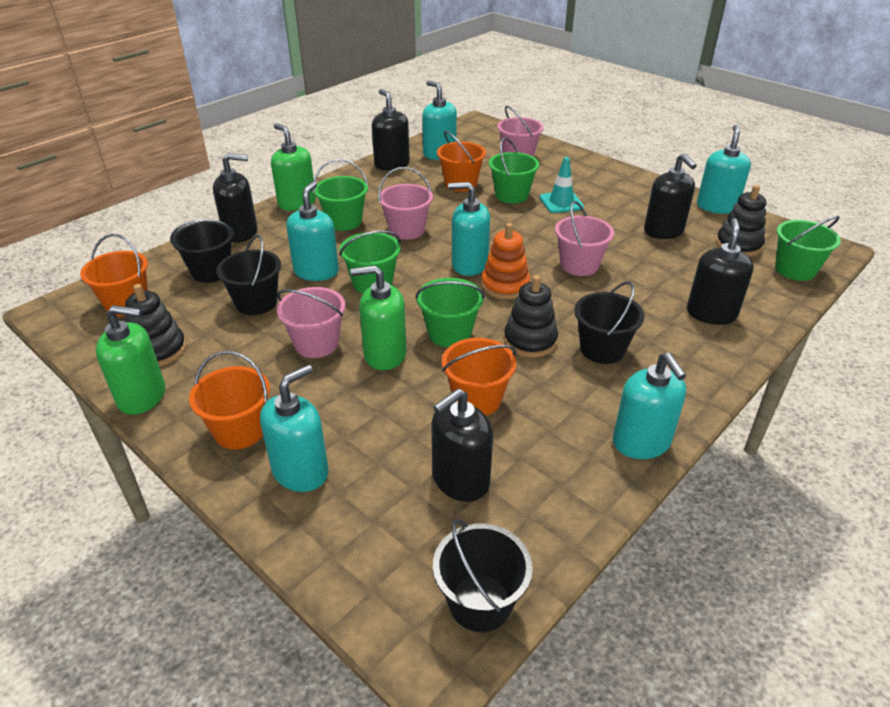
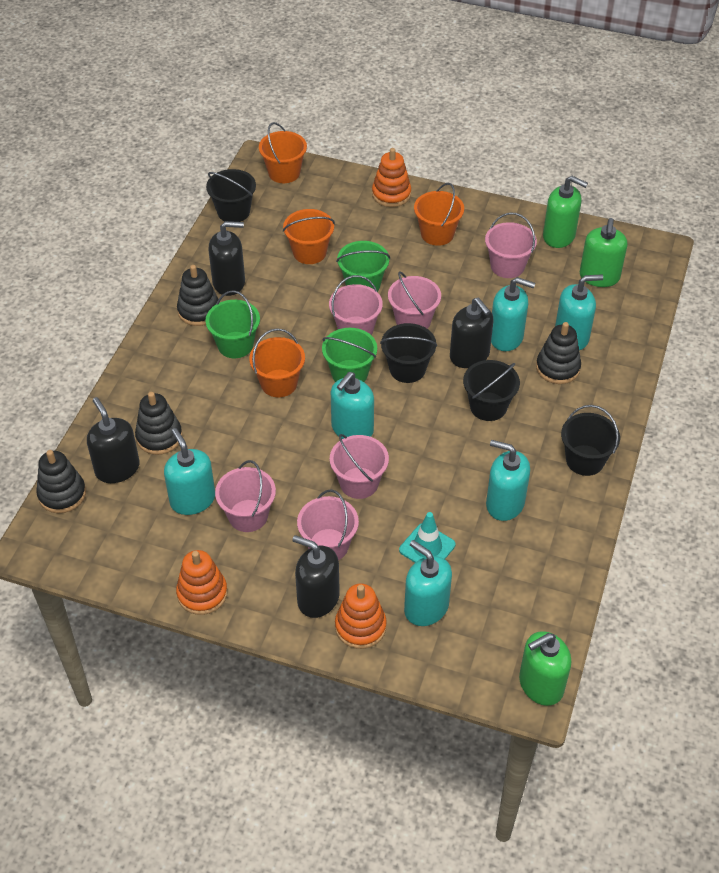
black soap dispenser: 5 -> 4
black stacking toy: 3 -> 4
green bucket: 5 -> 3
orange stacking toy: 1 -> 3
pink bucket: 4 -> 6

